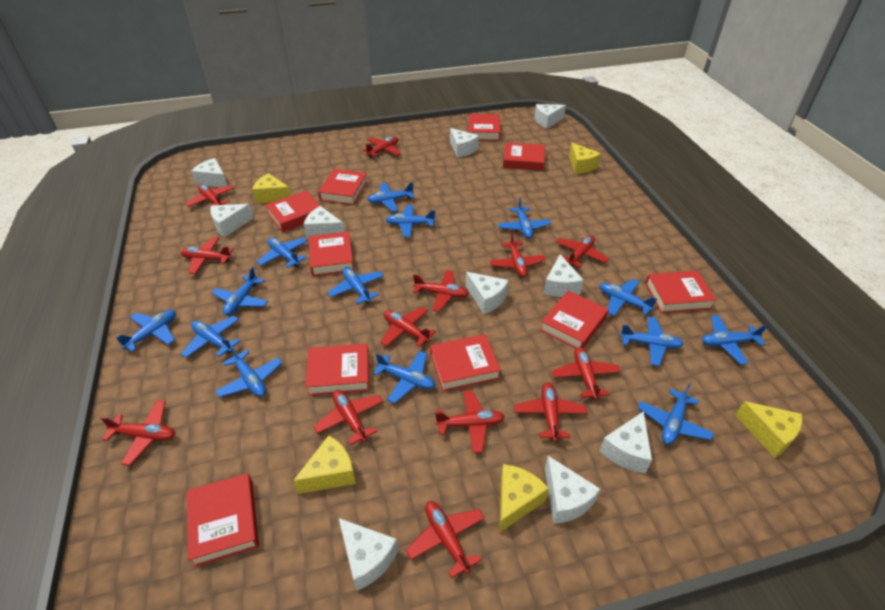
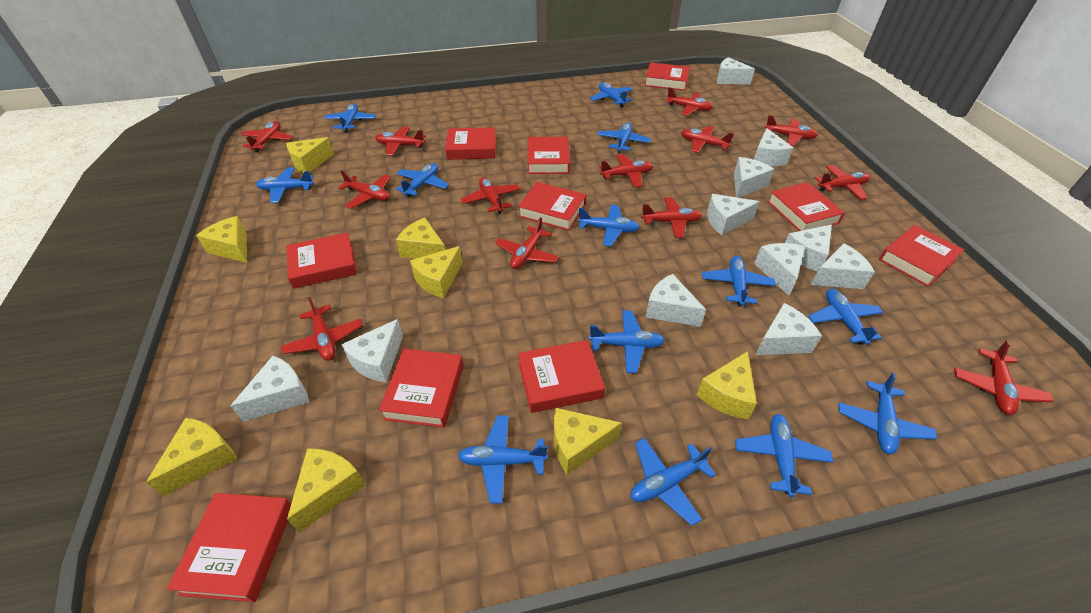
blue plane: 14 -> 13
white cheese: 10 -> 11
yellow cheese: 5 -> 8

